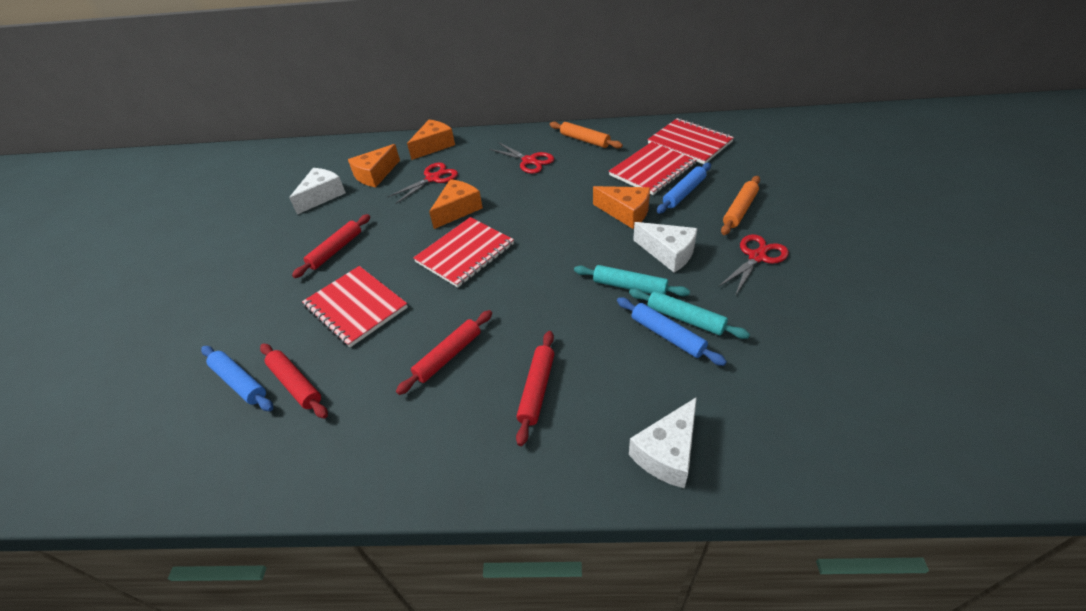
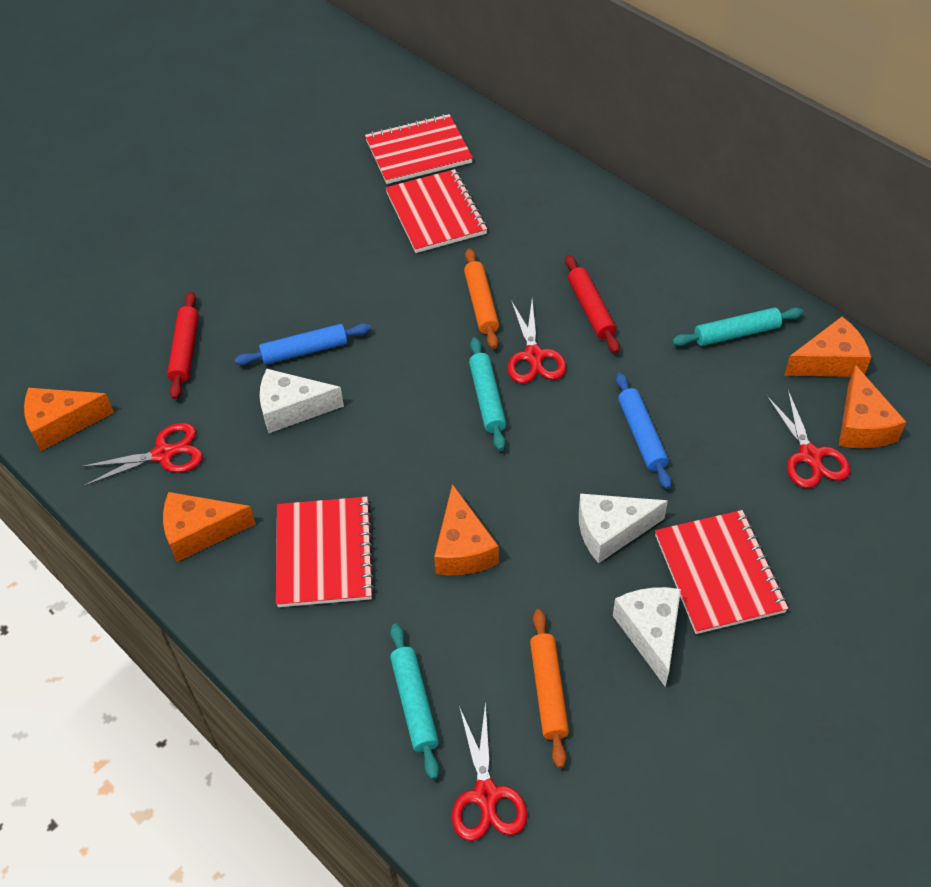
blue rolling pin: 3 -> 2
orange cheese: 4 -> 5
red rolling pin: 4 -> 2
red scissors: 3 -> 4
turquoise rolling pin: 2 -> 3

